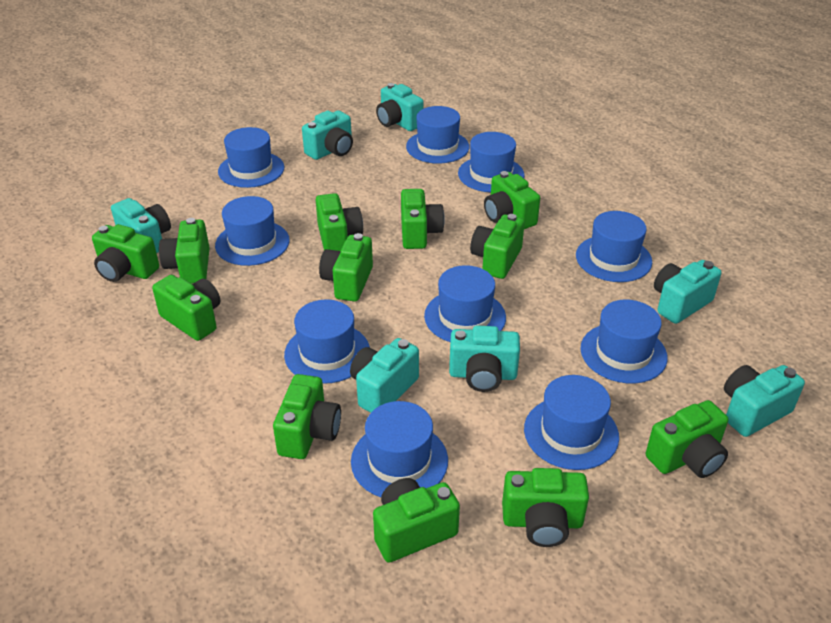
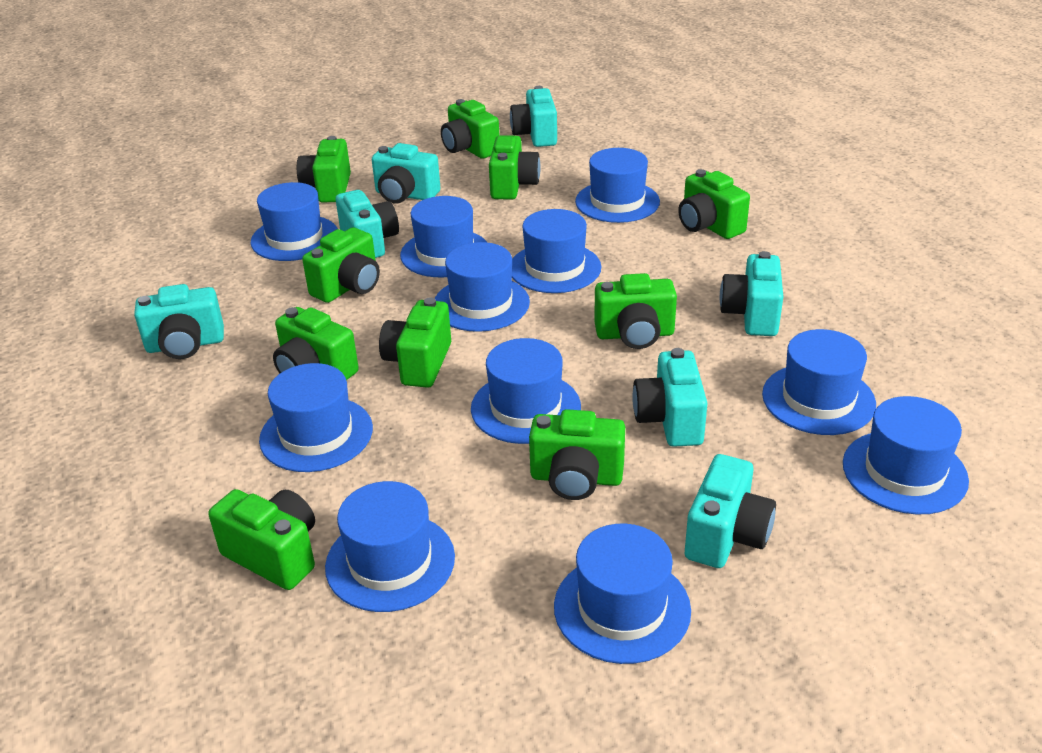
blue hat: 10 -> 11
green camera: 12 -> 10

